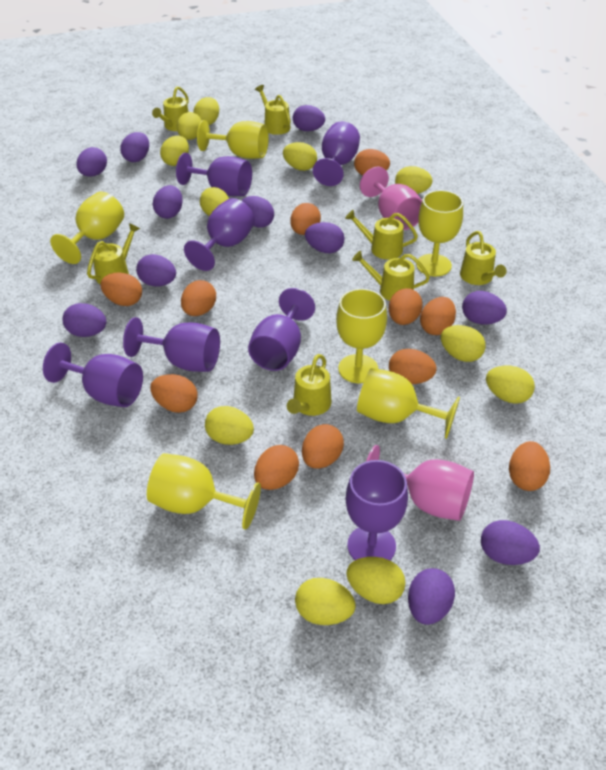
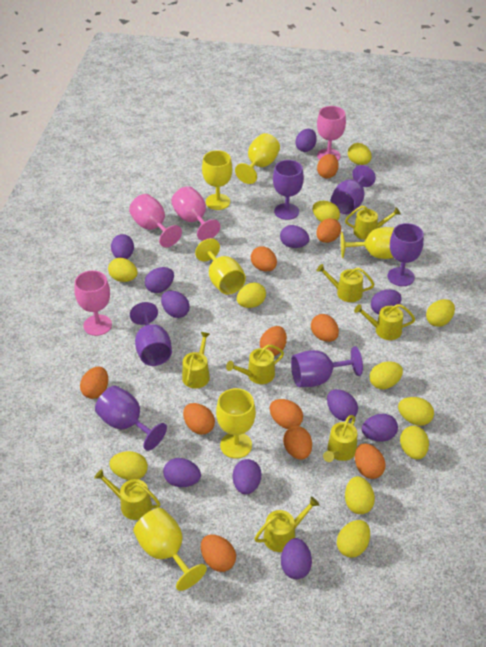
pink goblet: 2 -> 4
purple goblet: 7 -> 6
yellow watering can: 7 -> 8

